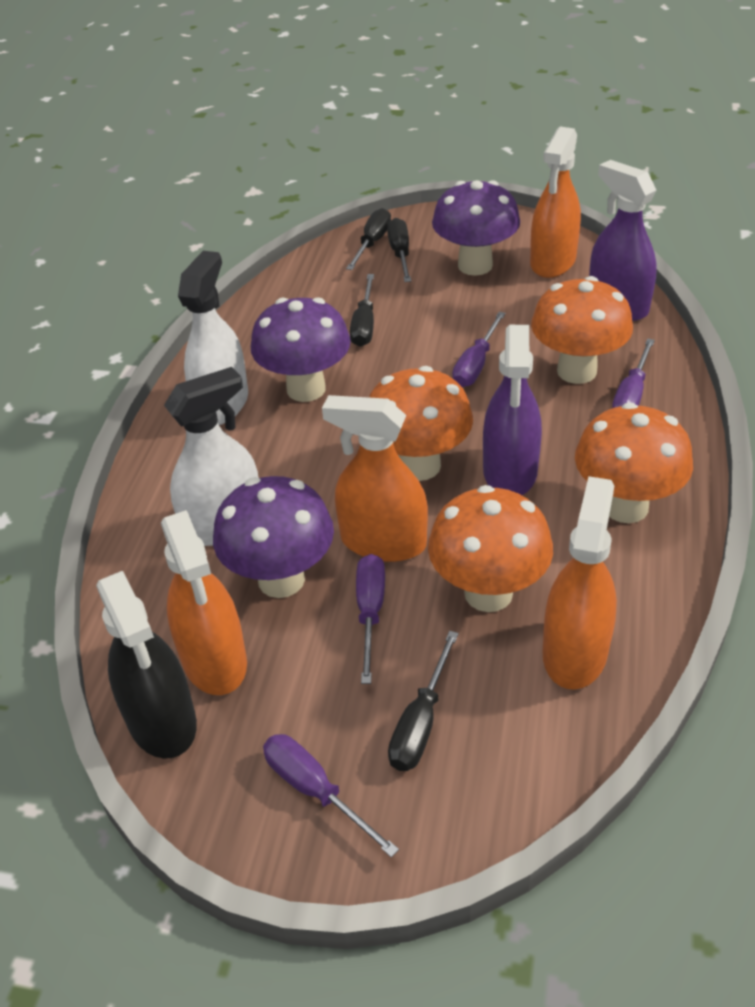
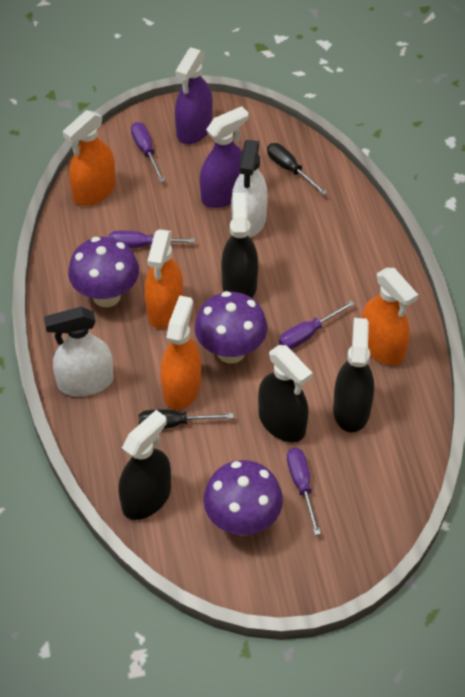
black screwdriver: 4 -> 2
black spray bottle: 1 -> 4
orange mushroom: 4 -> 0

